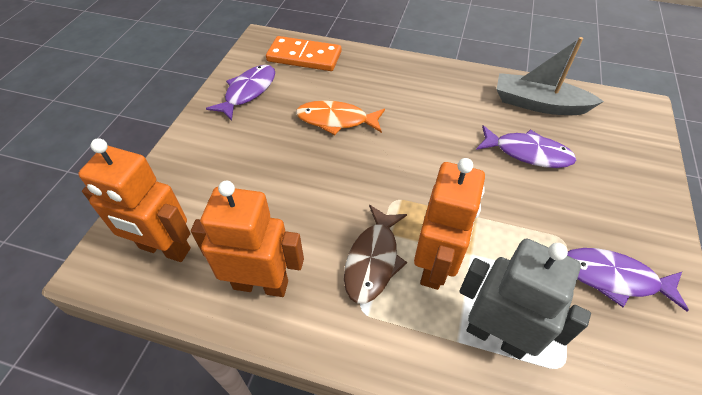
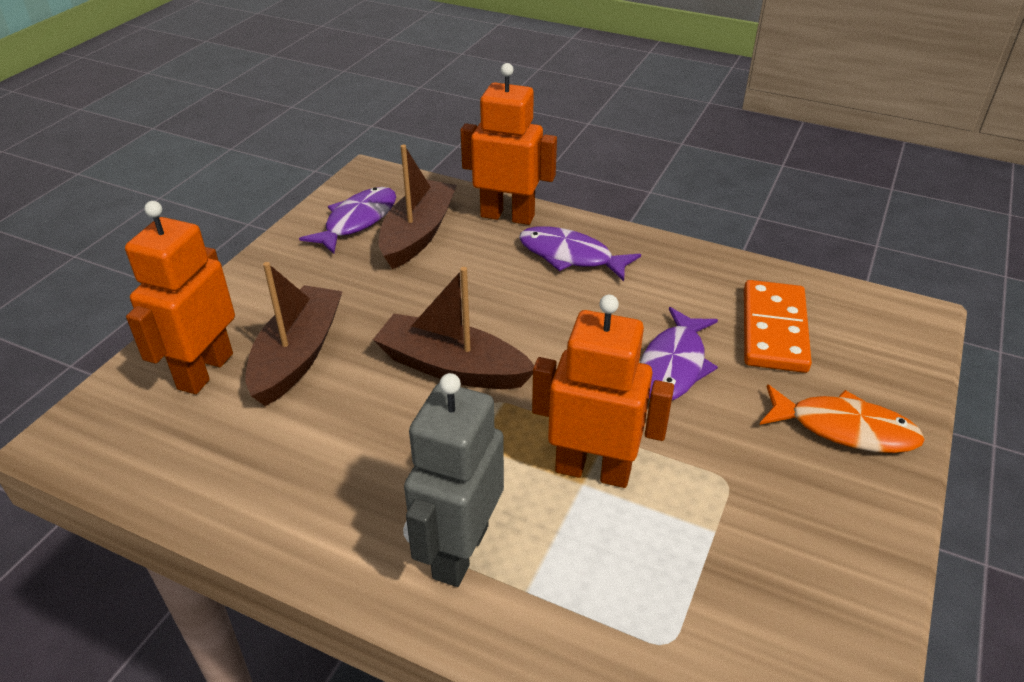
brown boat: 0 -> 3
brown fish: 1 -> 0
grey boat: 1 -> 0

